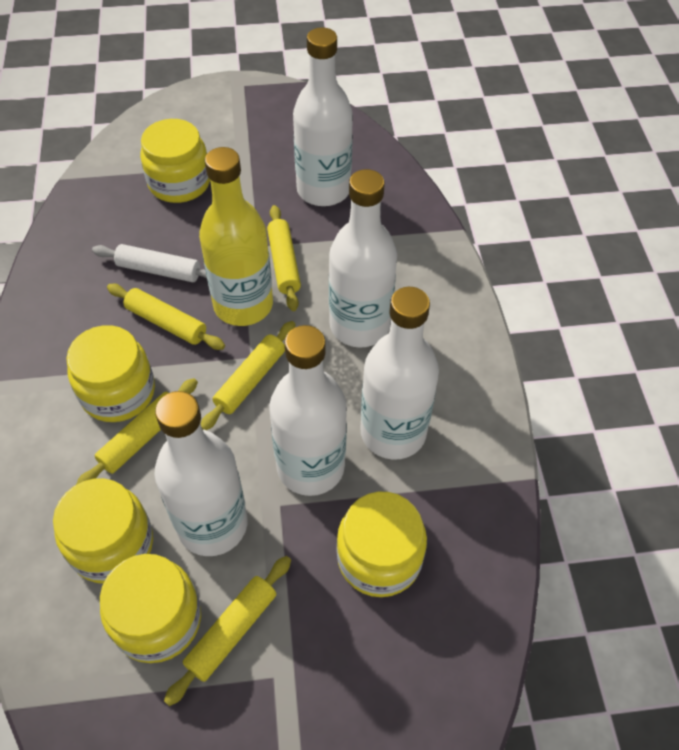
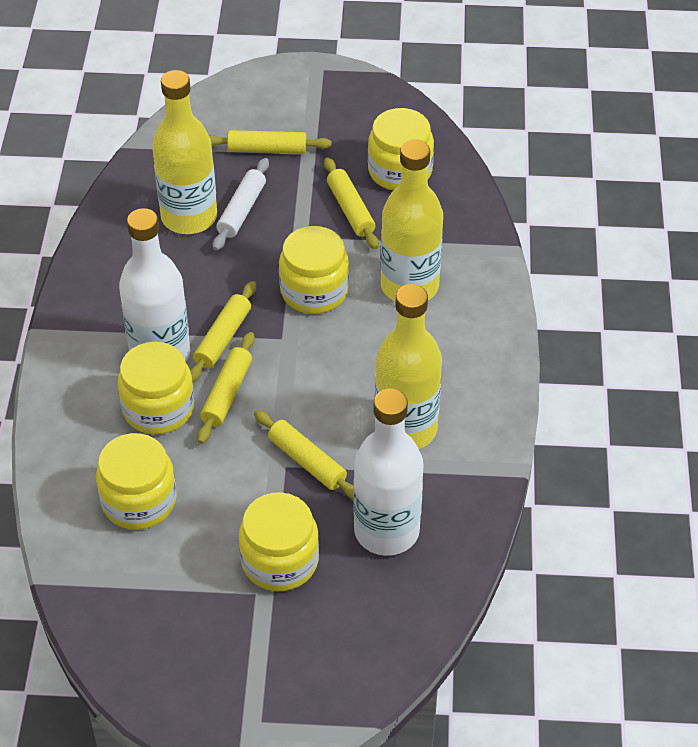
white bottle: 5 -> 2
yellow bottle: 1 -> 3

